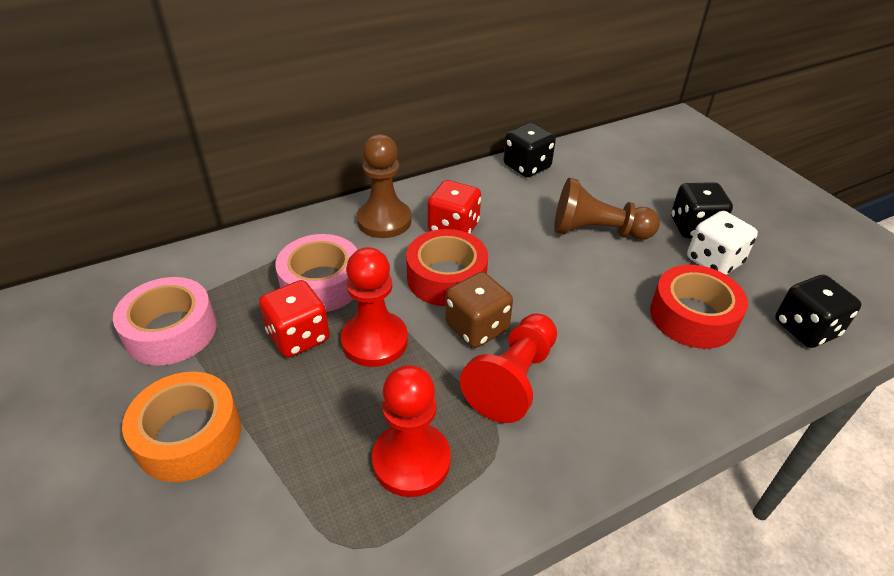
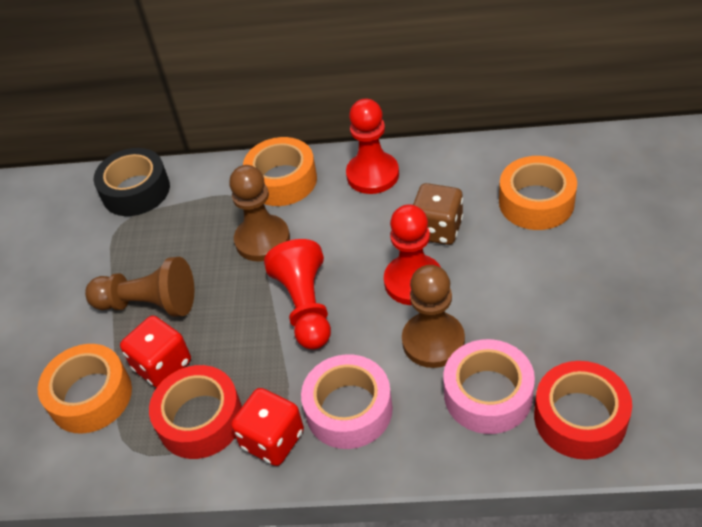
black dice: 3 -> 0
black tape: 0 -> 1
brown pawn: 2 -> 3
orange tape: 1 -> 3
white dice: 1 -> 0

